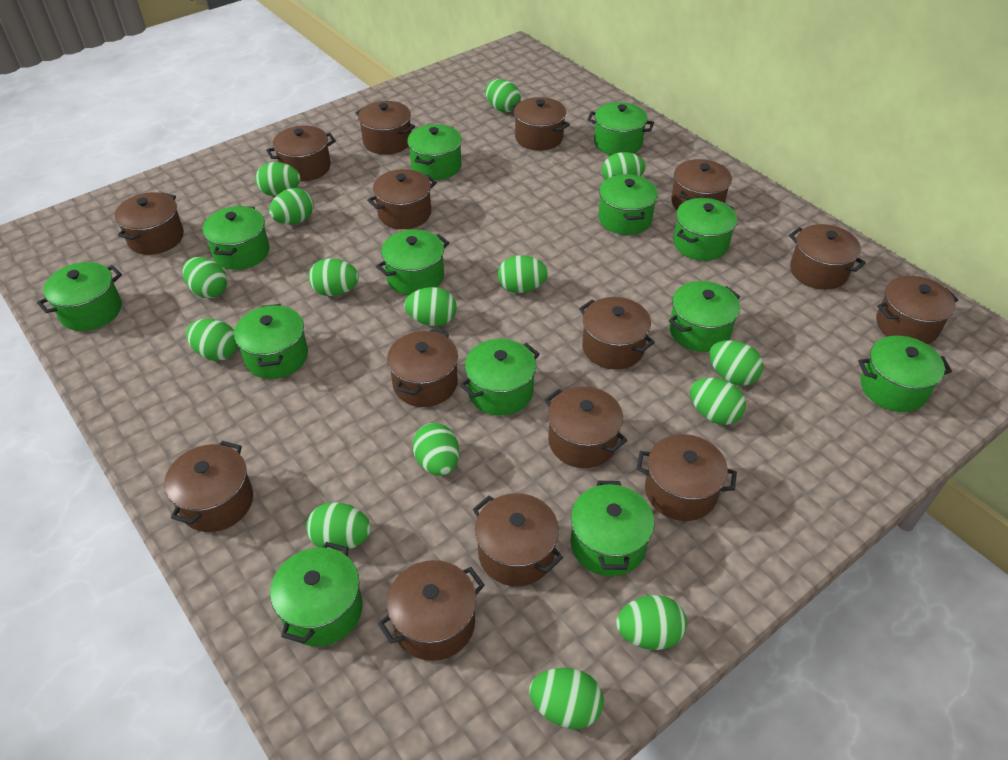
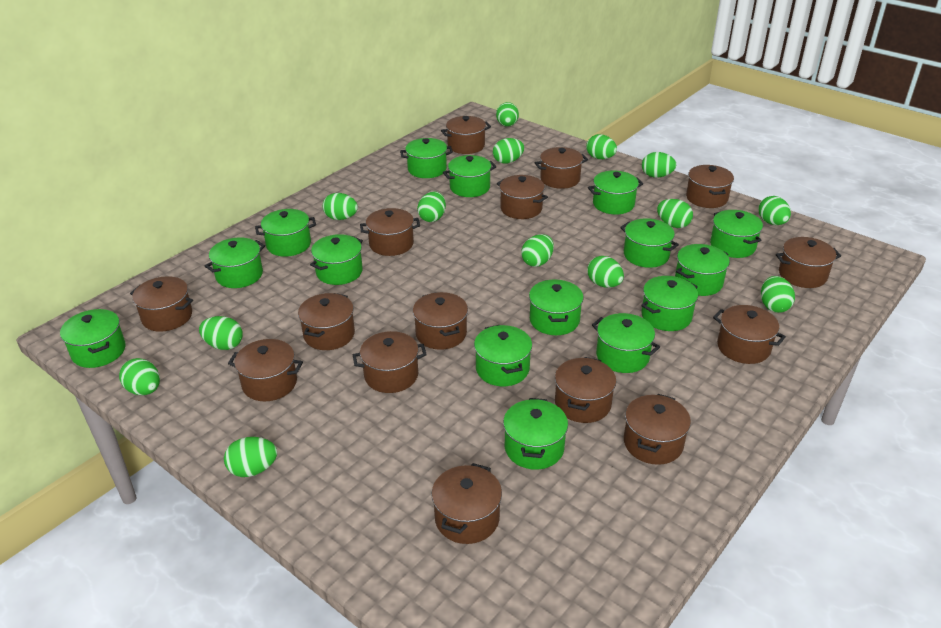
green egg: 15 -> 14
green pot: 13 -> 15

